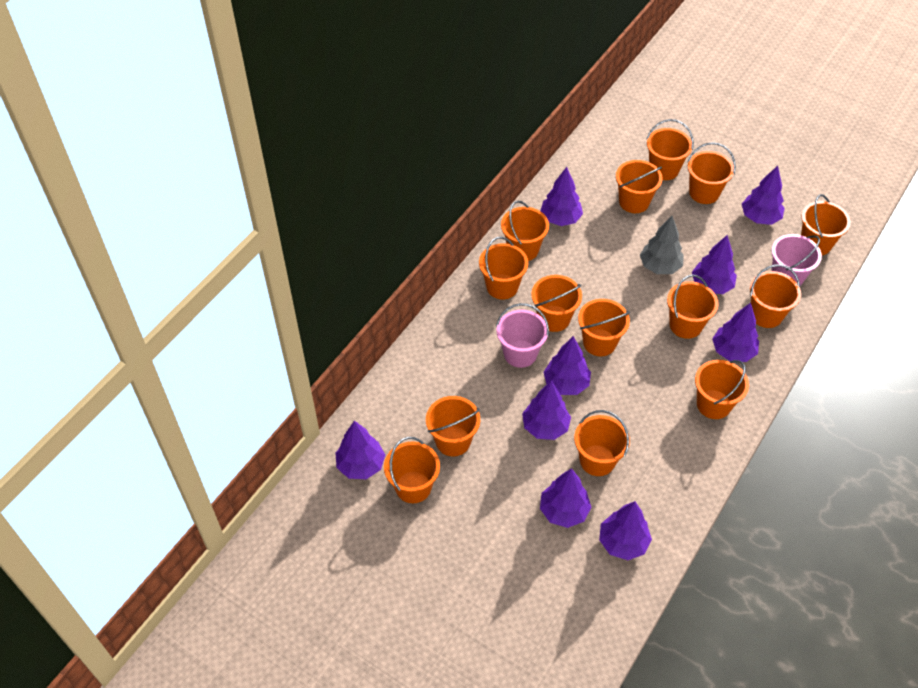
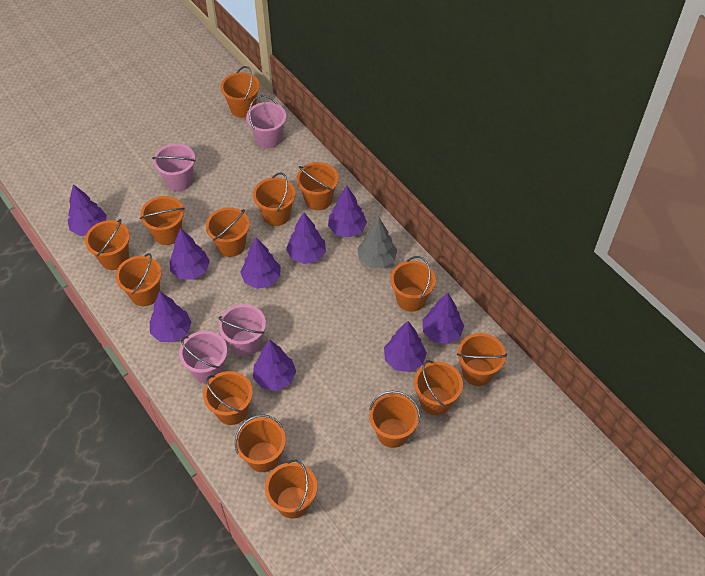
pink bucket: 2 -> 4

